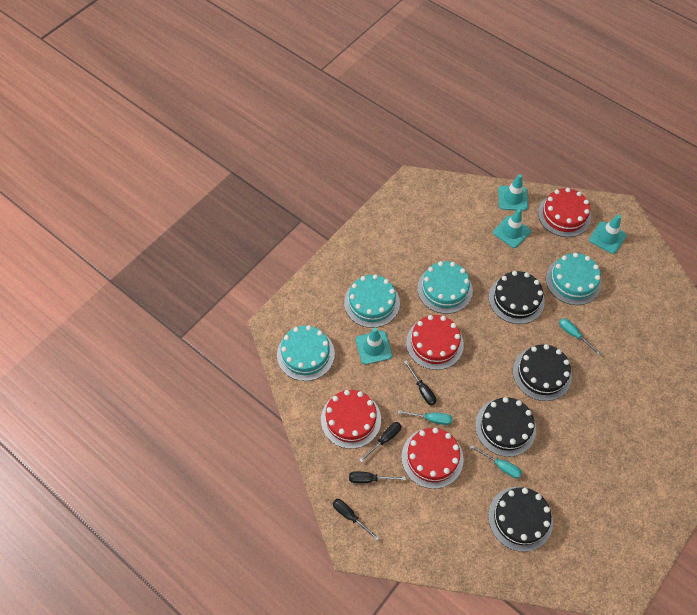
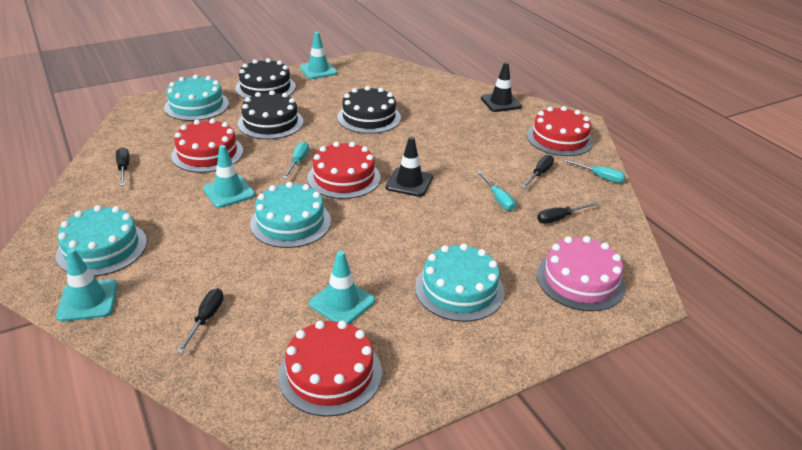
black cake: 4 -> 3
black traffic cone: 0 -> 2
pink cake: 0 -> 1

